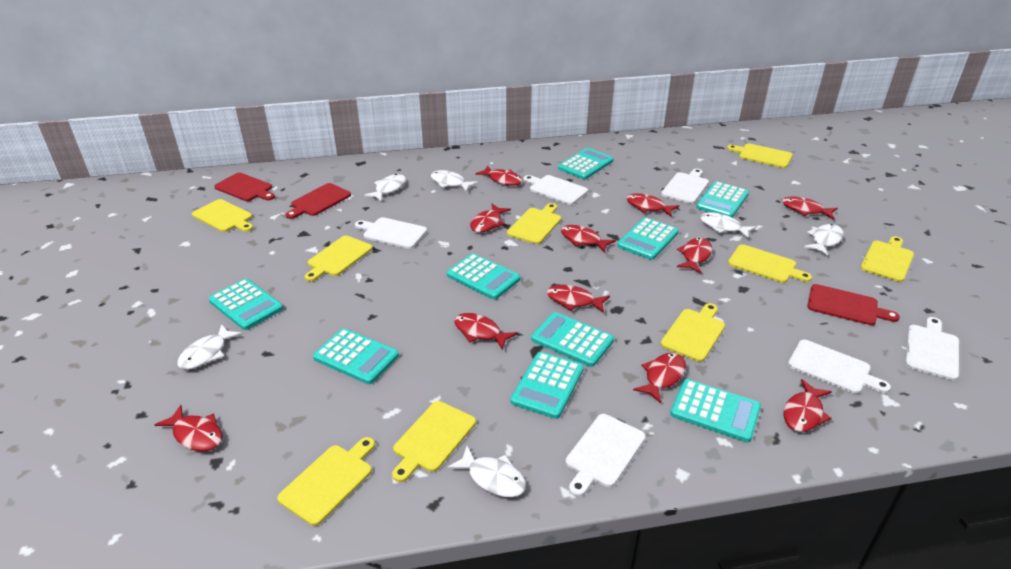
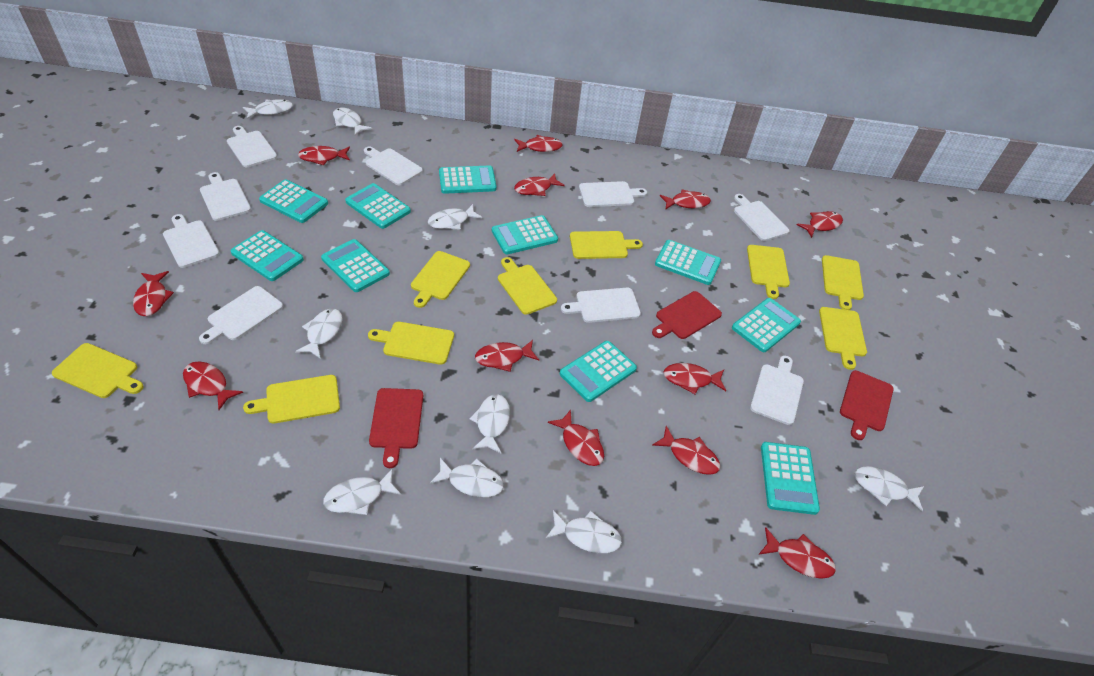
red fish: 11 -> 12
turquoise calculator: 9 -> 10
white cutting board: 6 -> 9
white fish: 6 -> 9

